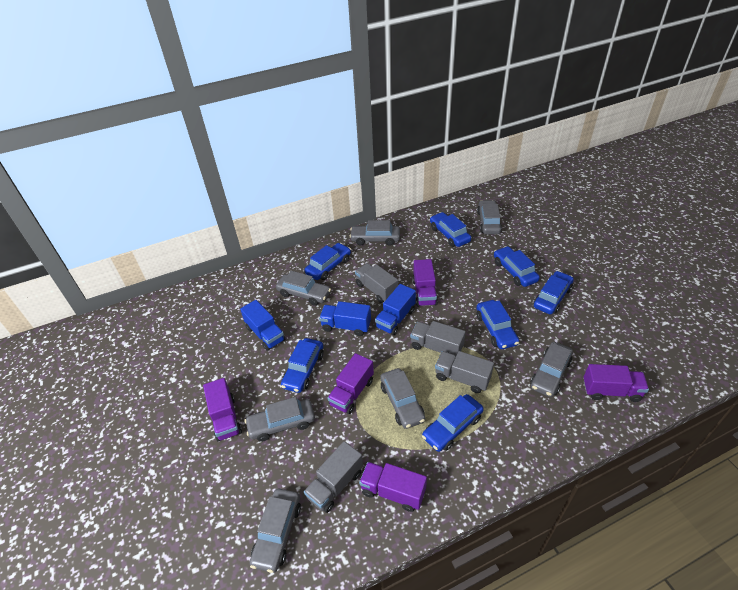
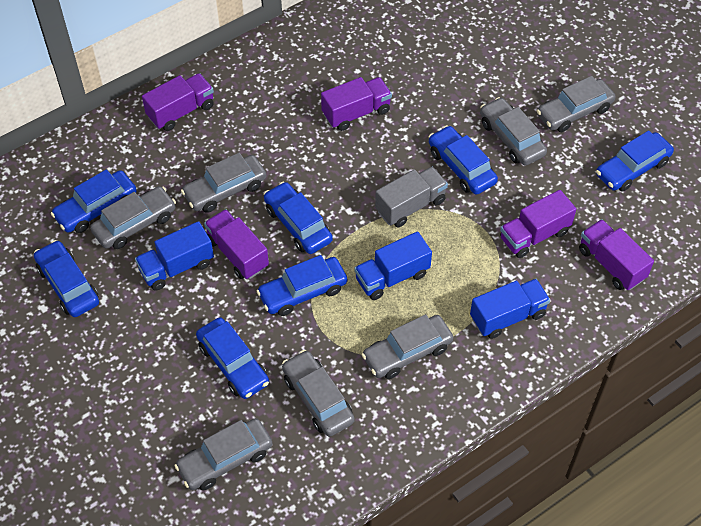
grey truck: 4 -> 1

